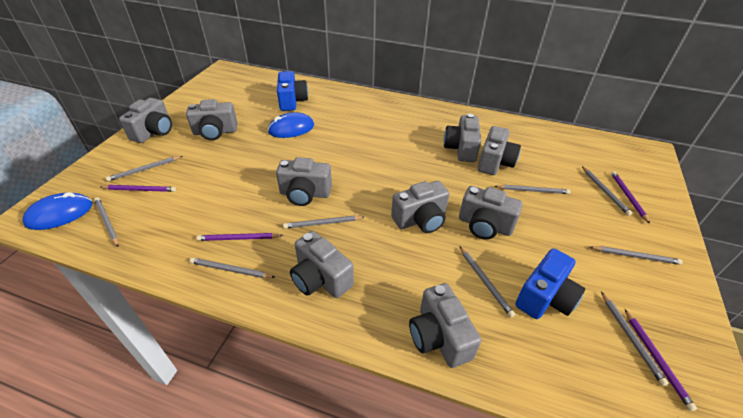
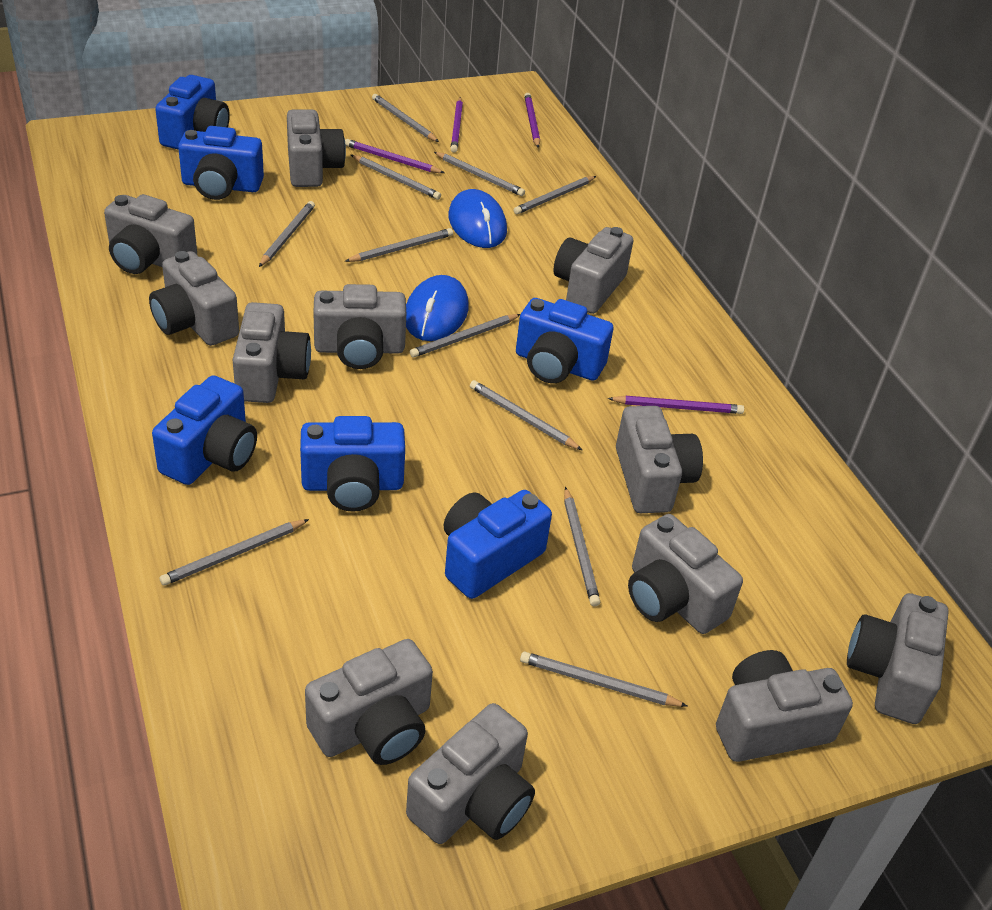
blue camera: 2 -> 6
grey camera: 9 -> 12
grey pencil: 9 -> 11

